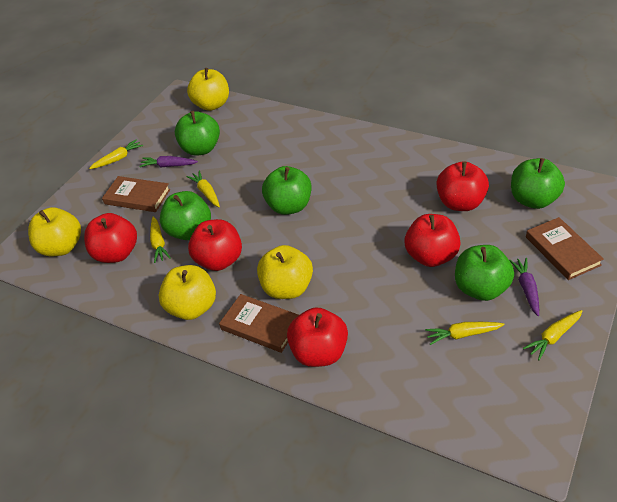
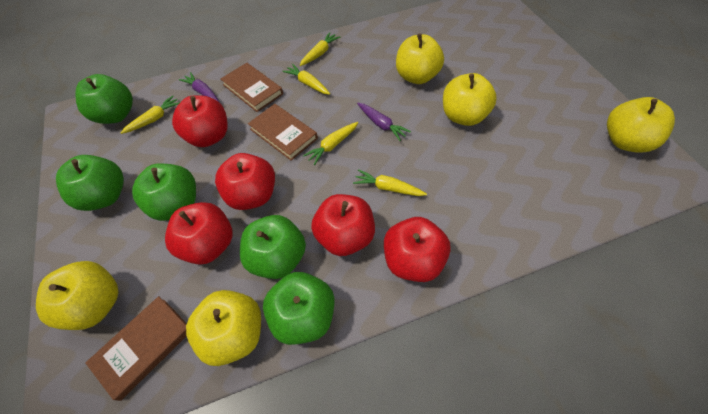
yellow apple: 4 -> 5

